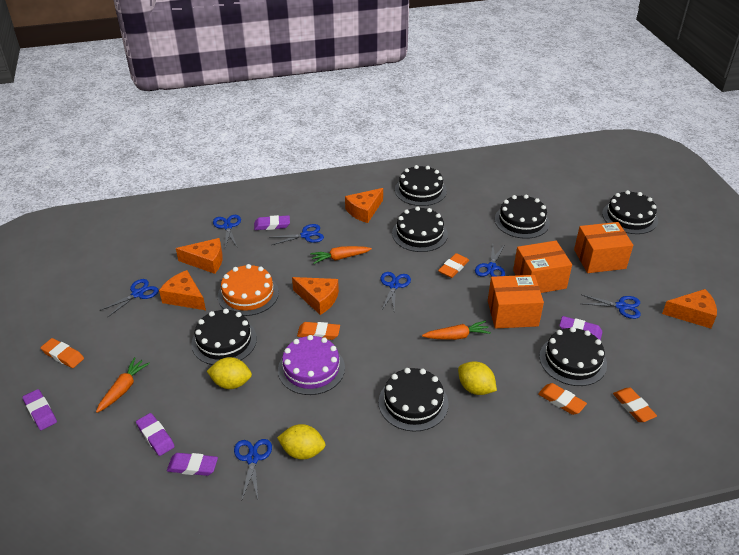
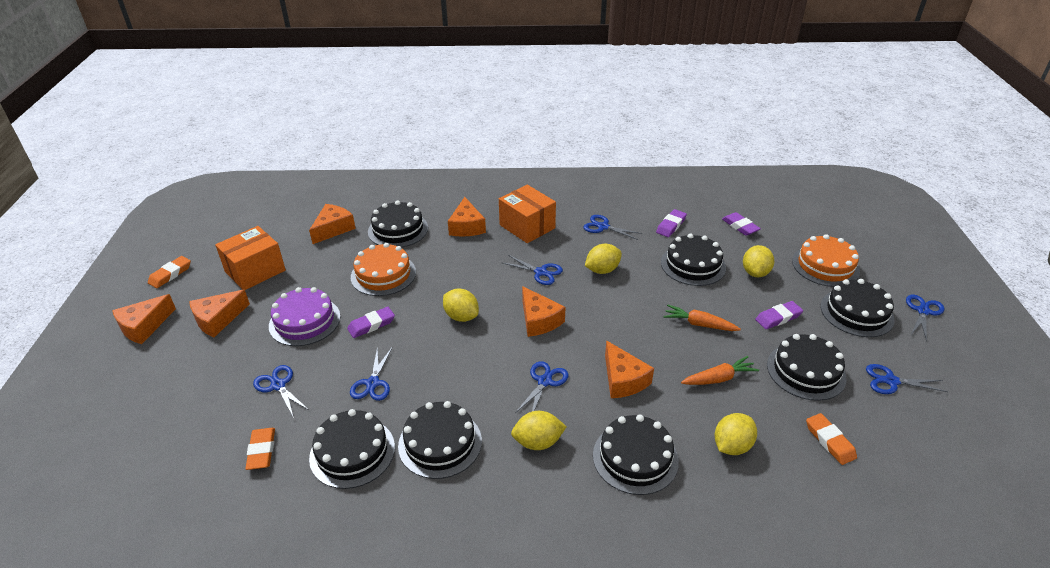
orange box: 3 -> 2
orange cake: 1 -> 2
orange carrot: 3 -> 2
orange cheese: 5 -> 6
orange eraser: 5 -> 3
purple eraser: 5 -> 4
yellow lemon: 3 -> 5

